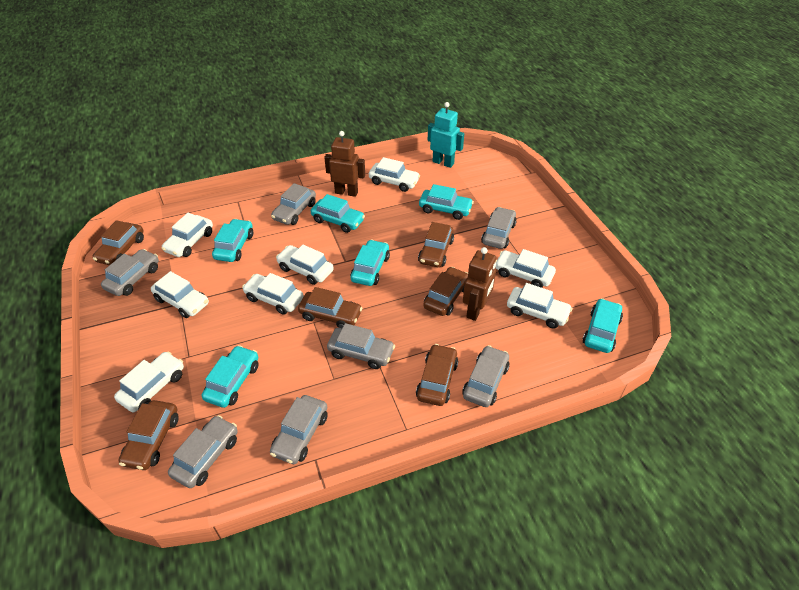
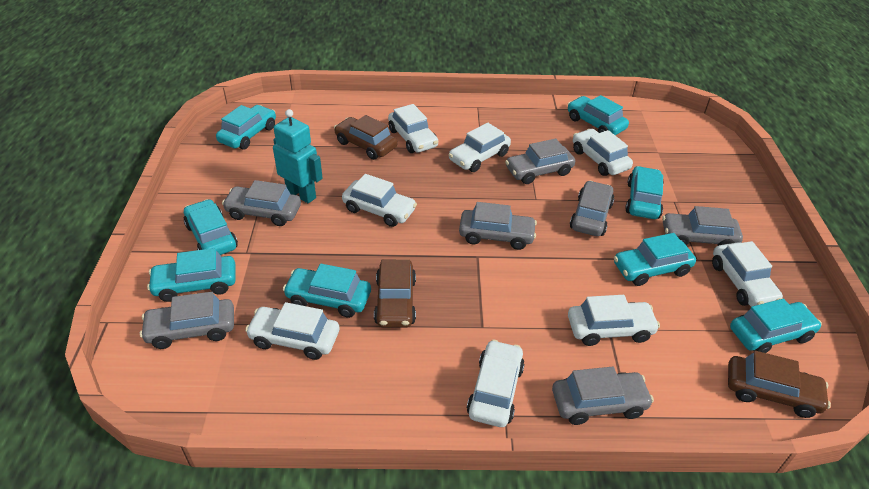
brown car: 6 -> 3
brown robot: 2 -> 0
turquoise car: 6 -> 8

